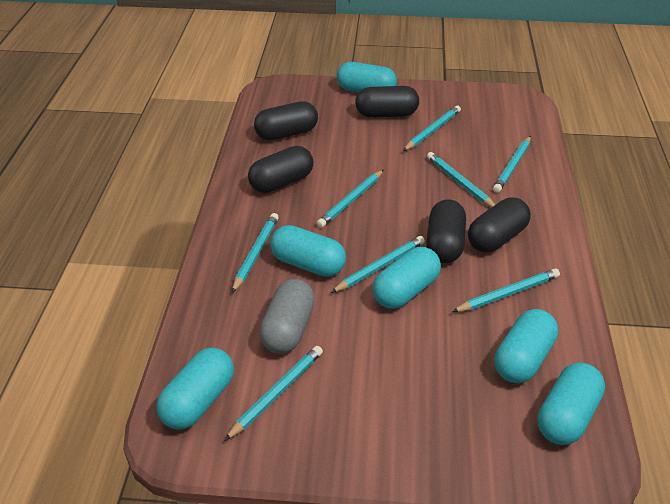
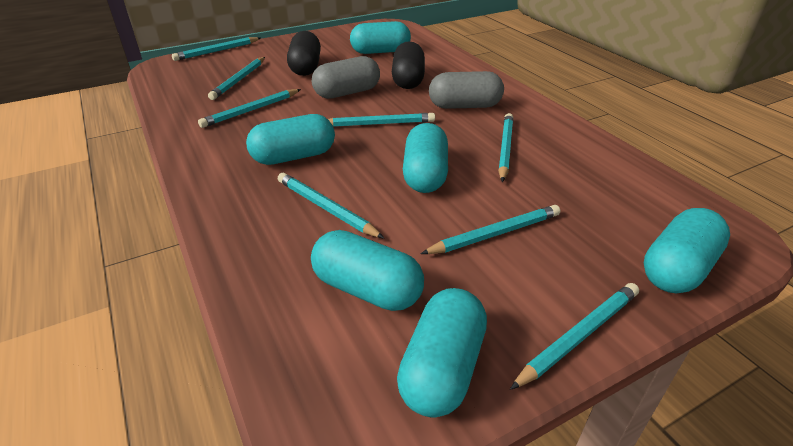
black capsule: 5 -> 2
grey capsule: 1 -> 2

